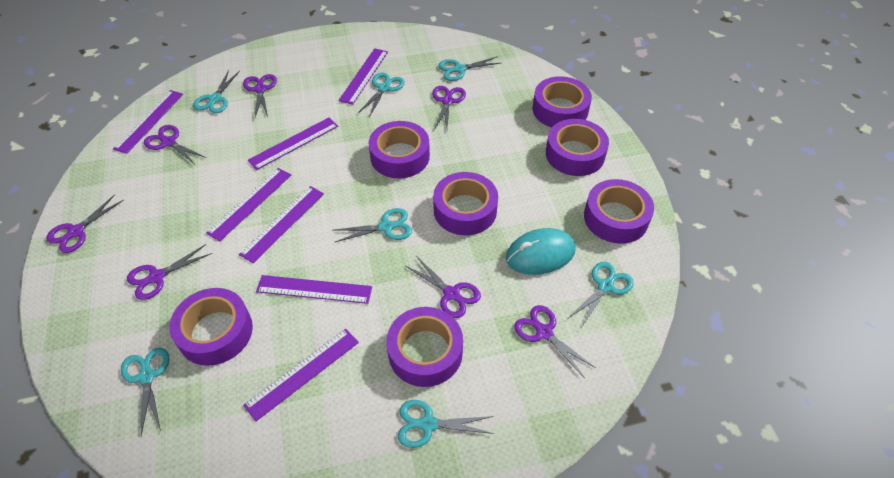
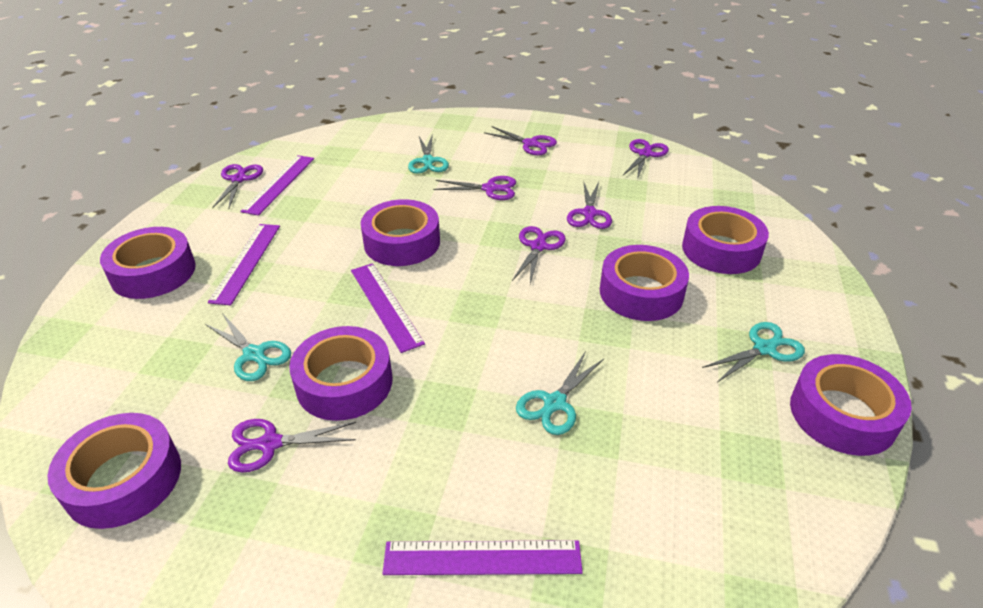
purple ruler: 7 -> 4
turquoise mouse: 1 -> 0
turquoise scissors: 7 -> 4

